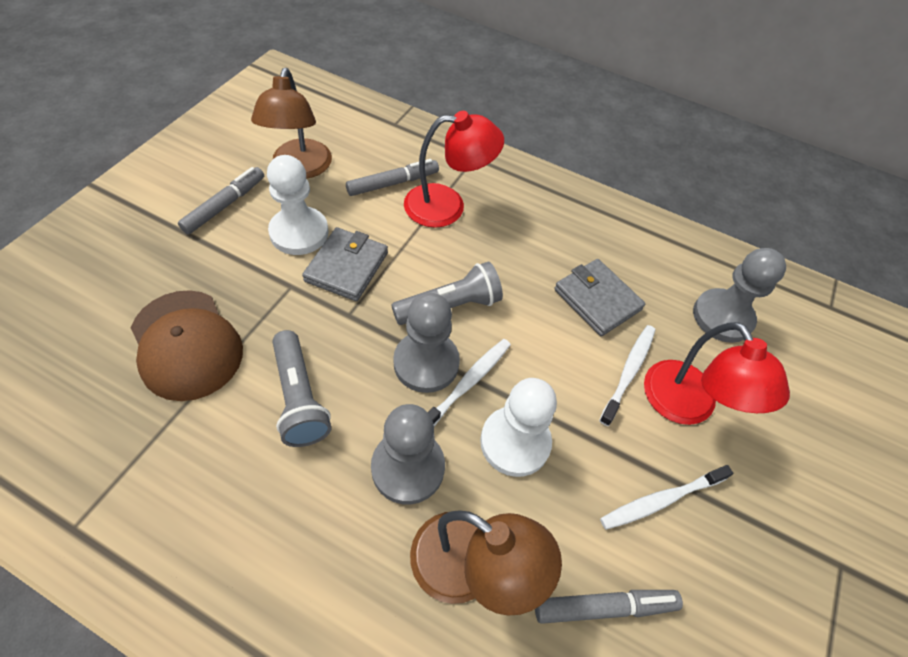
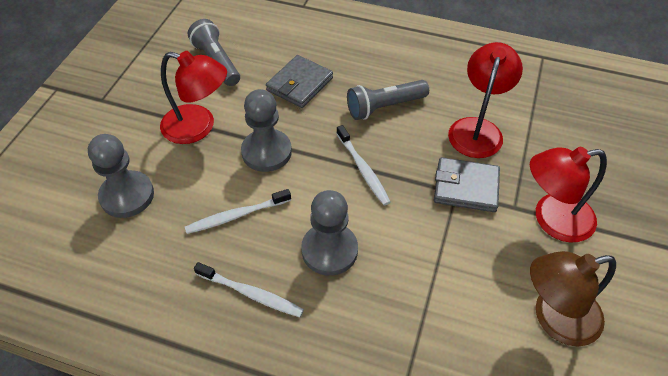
brown cap: 1 -> 0
brown lamp: 2 -> 1
grey marker: 3 -> 0
red lamp: 2 -> 3
white pawn: 2 -> 0

